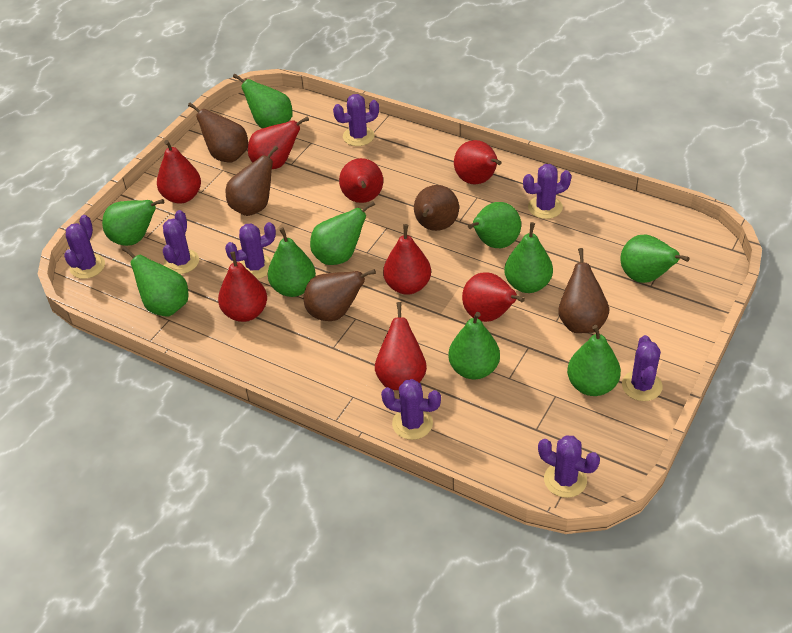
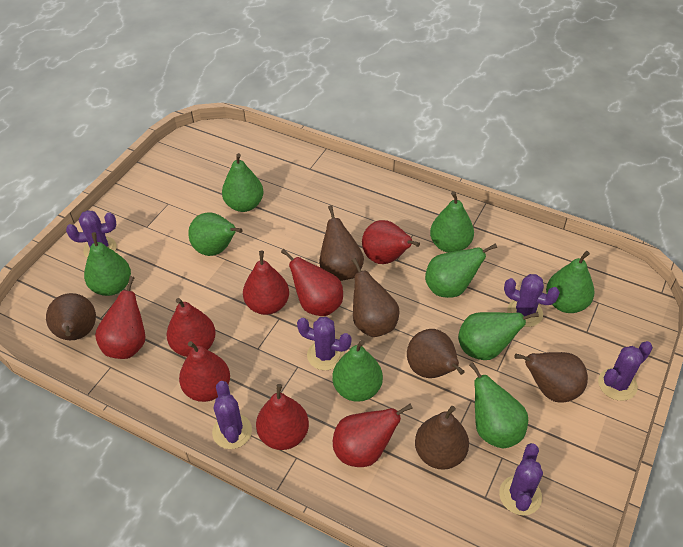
brown pear: 5 -> 6
green pear: 10 -> 9
purple cactus: 8 -> 6

